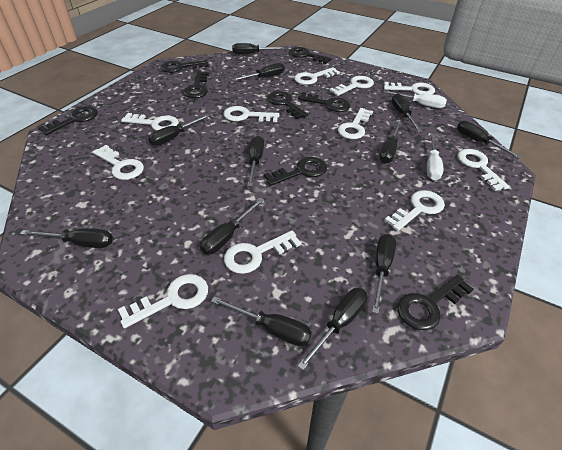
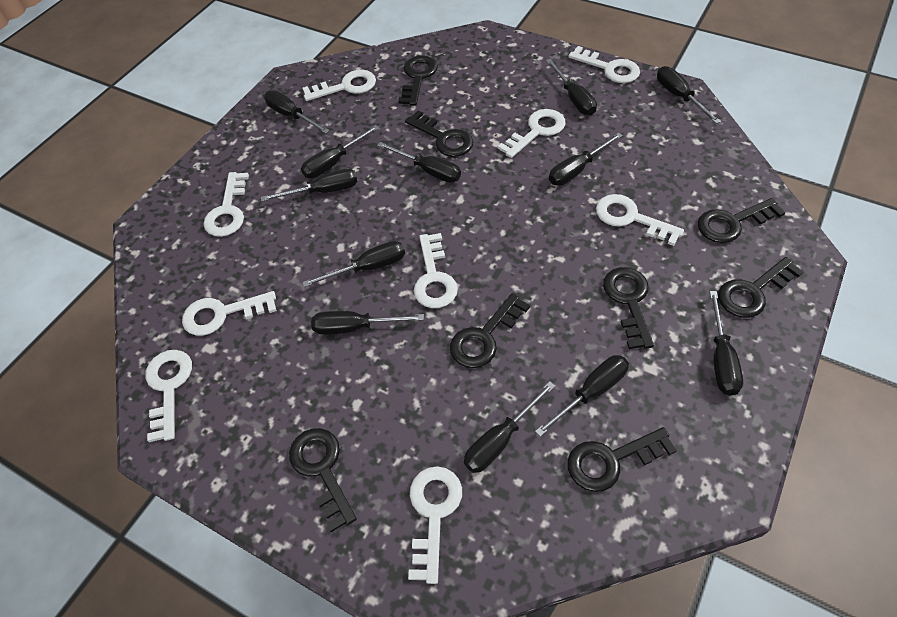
white key: 11 -> 9
white screwdriver: 2 -> 0

